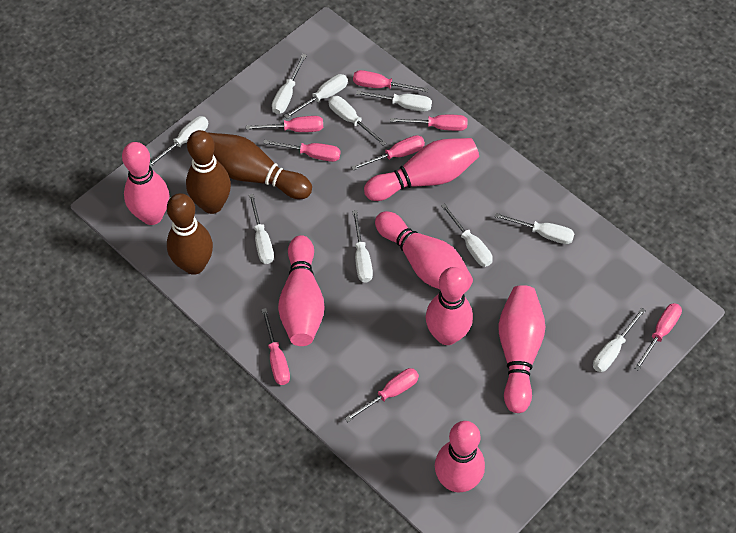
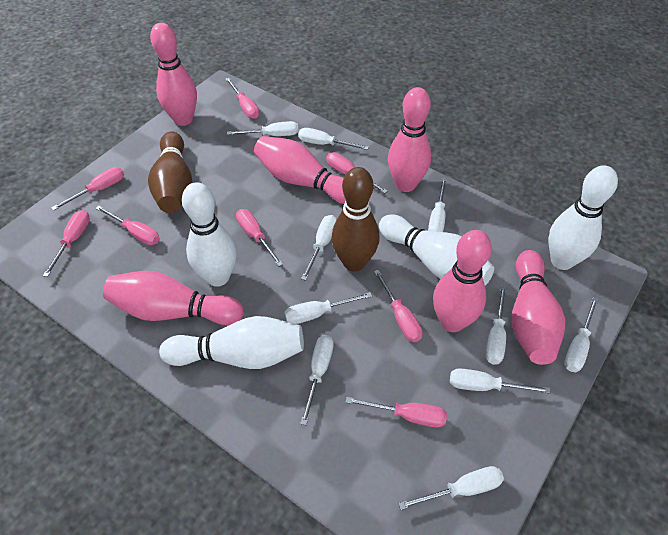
brown bowling pin: 3 -> 2
pink bowling pin: 7 -> 6
white bowling pin: 0 -> 4

